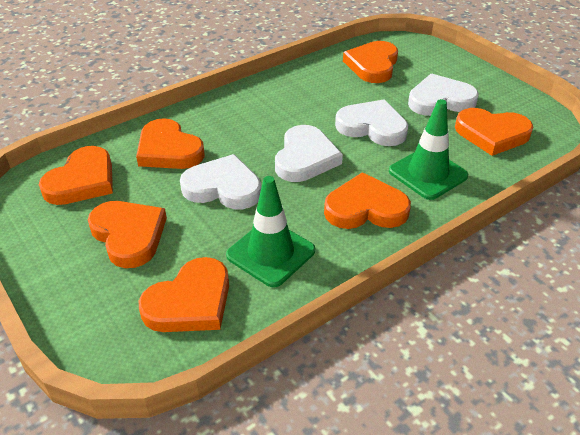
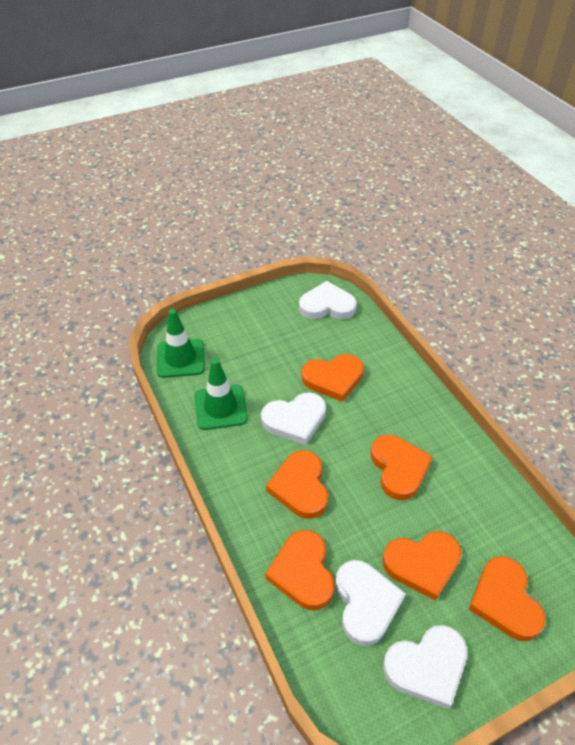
orange heart: 7 -> 6

